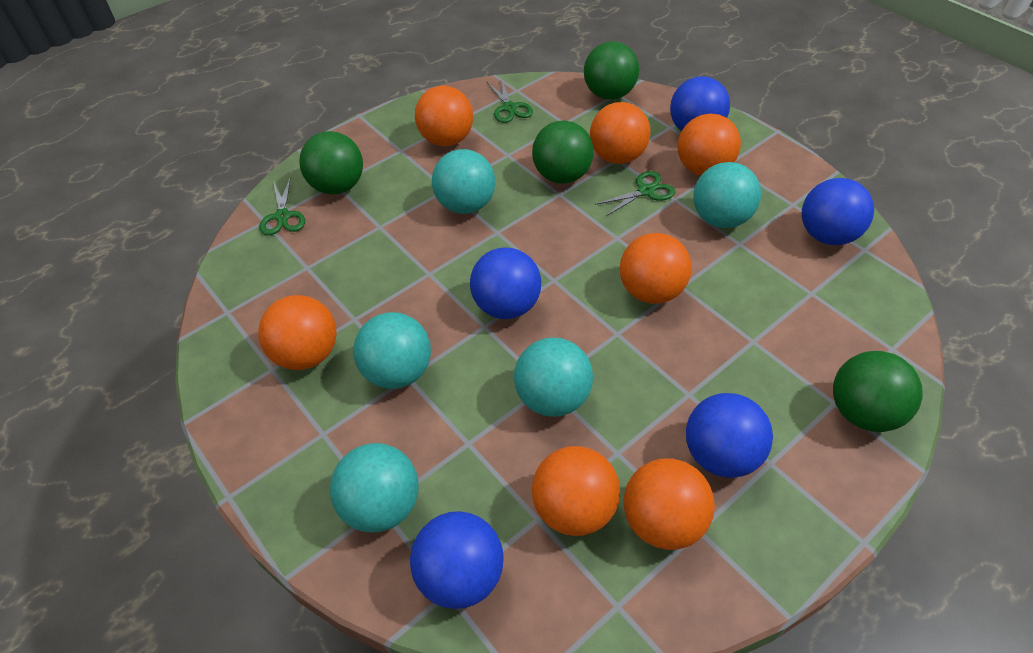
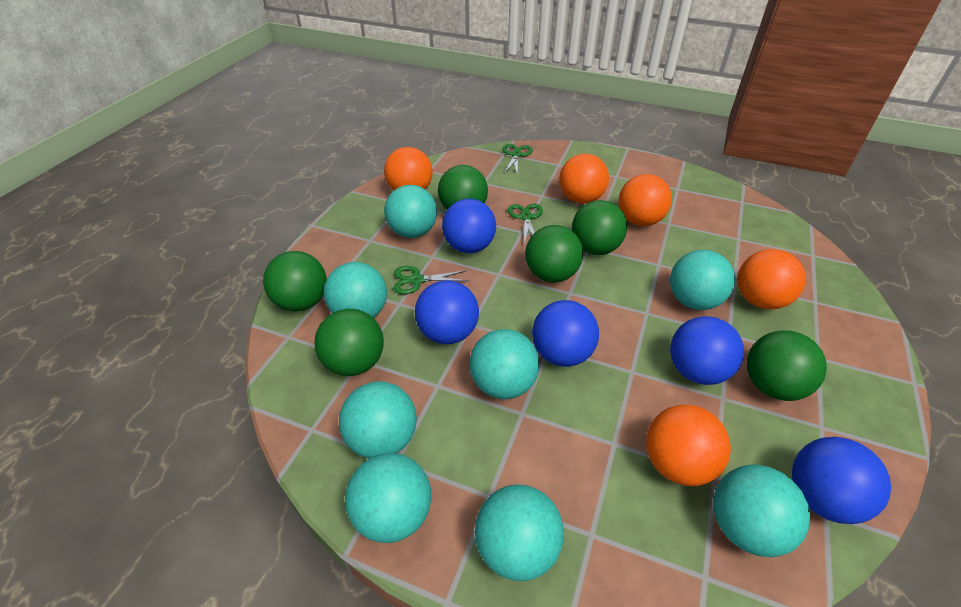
green ball: 4 -> 6
orange ball: 7 -> 5
turquoise ball: 5 -> 8

